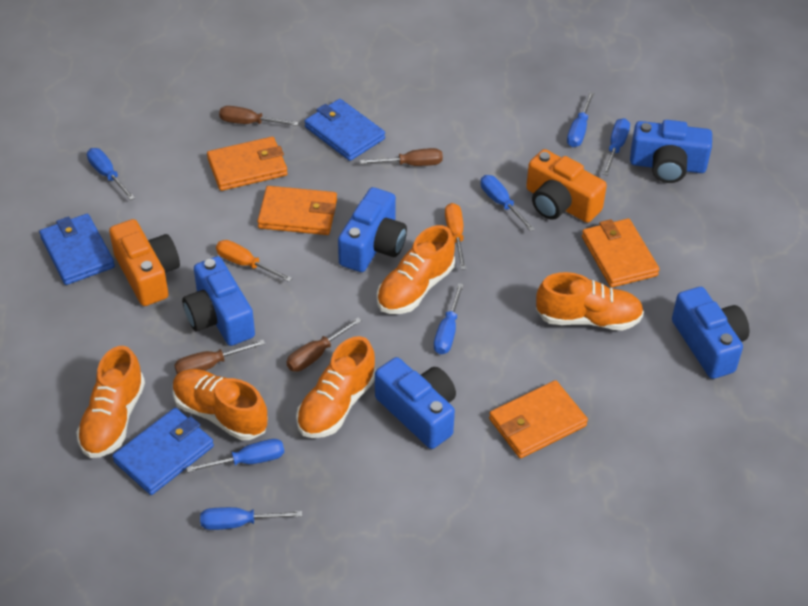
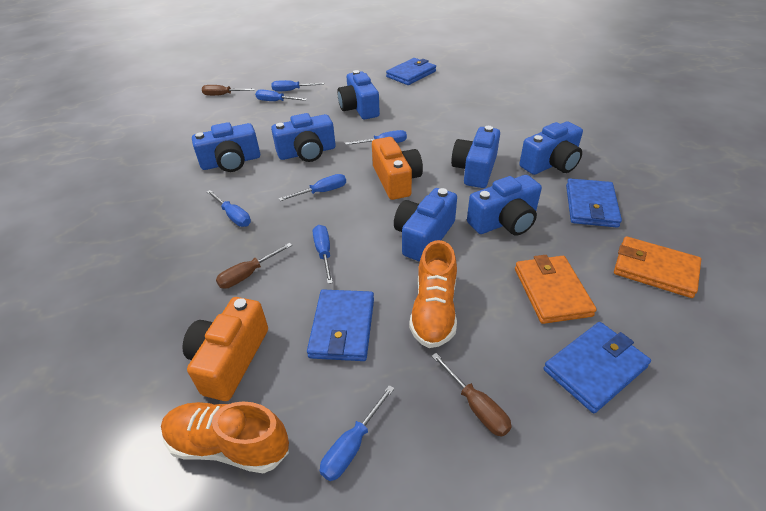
blue camera: 5 -> 7
blue wallet: 3 -> 4
brown screwdriver: 4 -> 3
orange screwdriver: 2 -> 0
orange shoe: 5 -> 2
orange wallet: 4 -> 2

